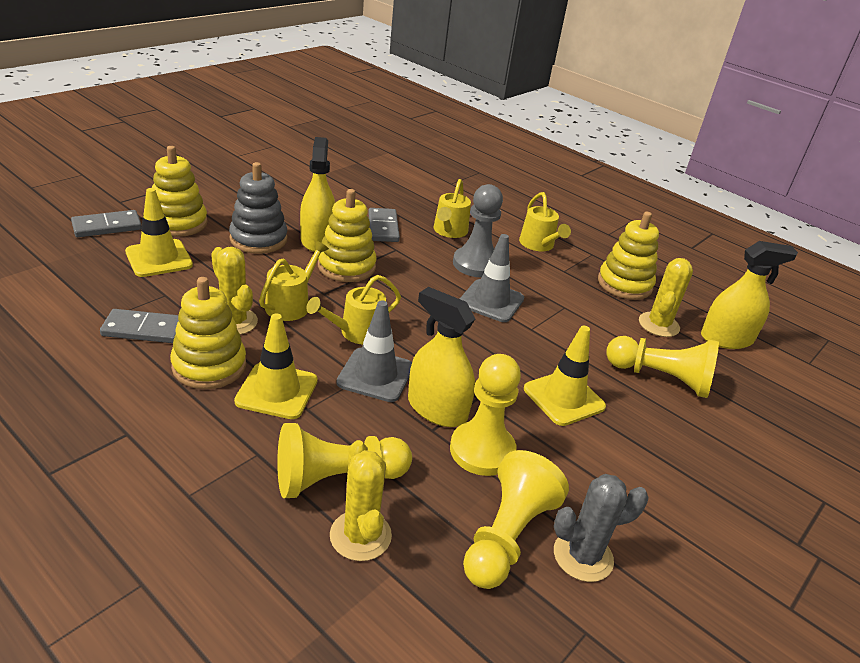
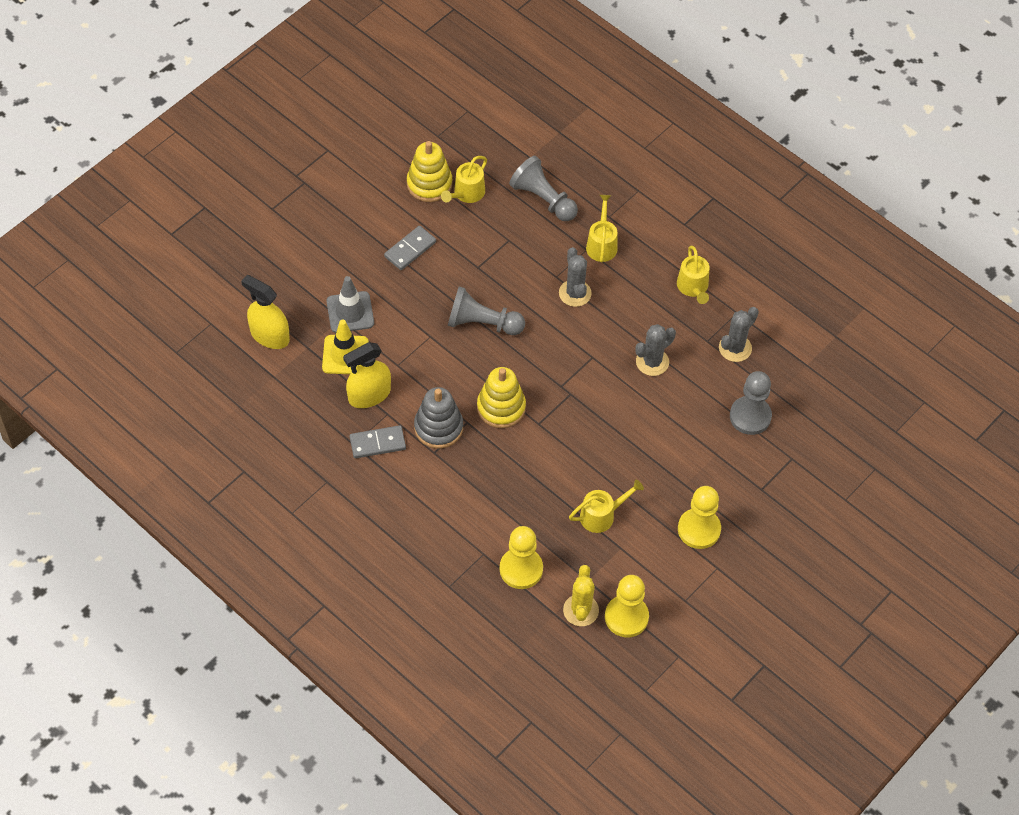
grey cactus: 1 -> 3
grey domino: 3 -> 2
grey pawn: 1 -> 3
grey traffic cone: 2 -> 1
yellow cactus: 3 -> 1
yellow pawn: 4 -> 3
yellow spray bottle: 3 -> 2
yellow stacking toy: 4 -> 2
yellow traffic cone: 3 -> 1

